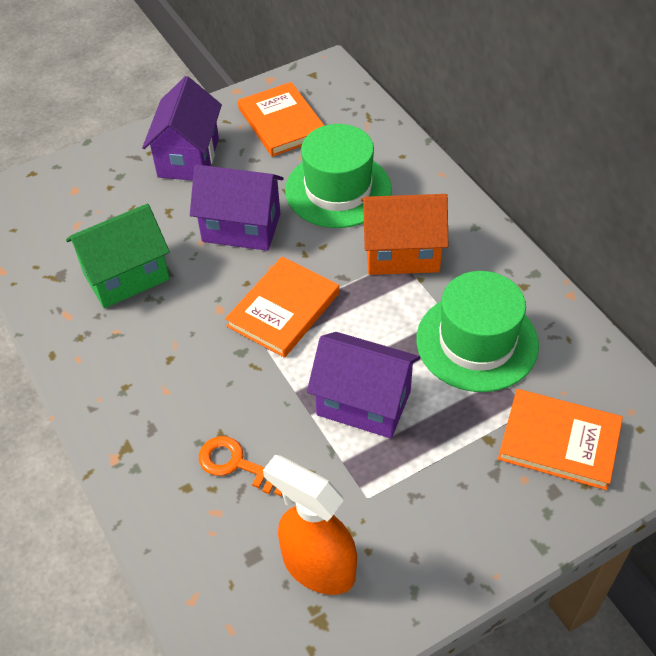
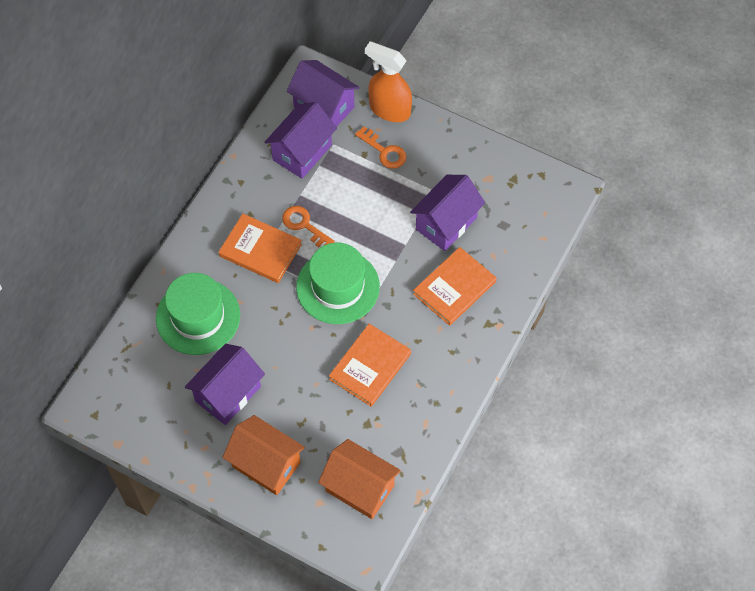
green house: 1 -> 0
orange house: 1 -> 2
orange key: 1 -> 2
purple house: 3 -> 4

